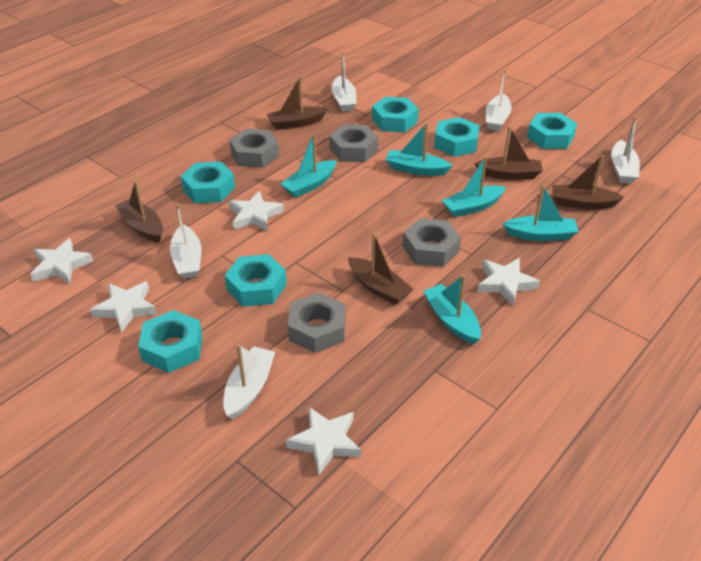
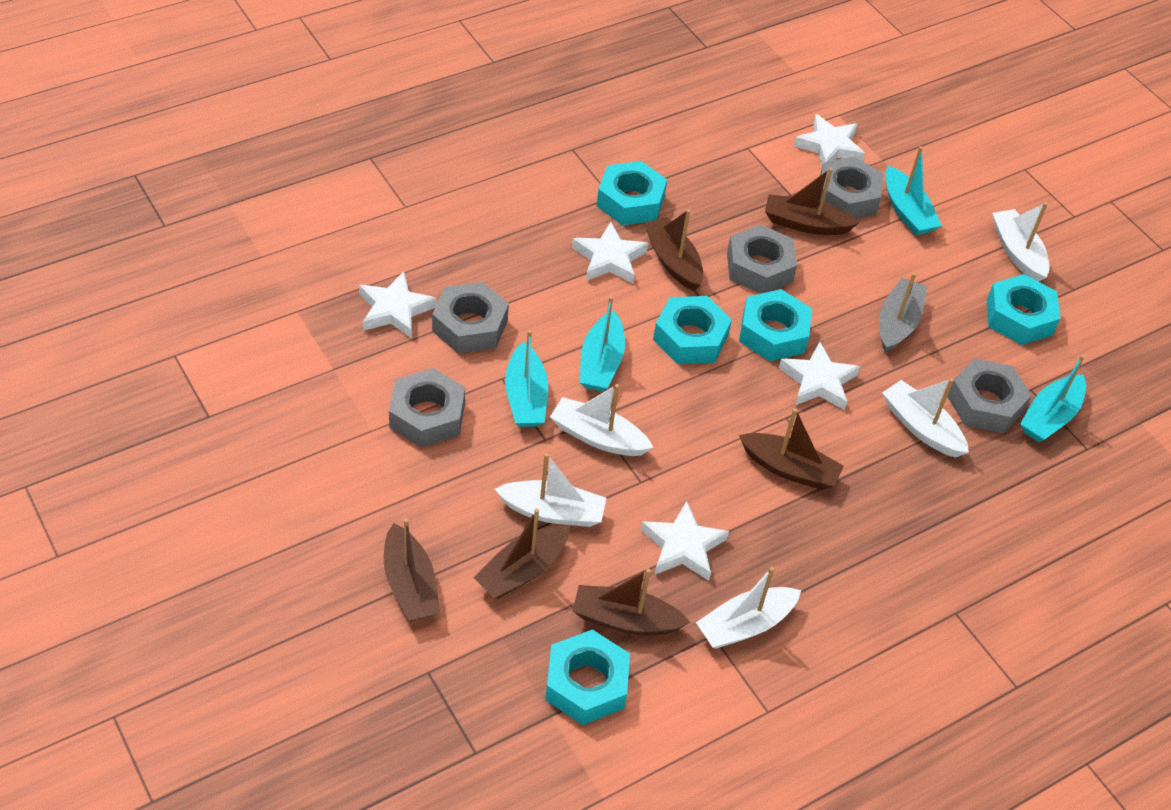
brown boat: 5 -> 6
grey boat: 0 -> 1
grey nut: 4 -> 5
turquoise boat: 5 -> 4
turquoise nut: 6 -> 5

